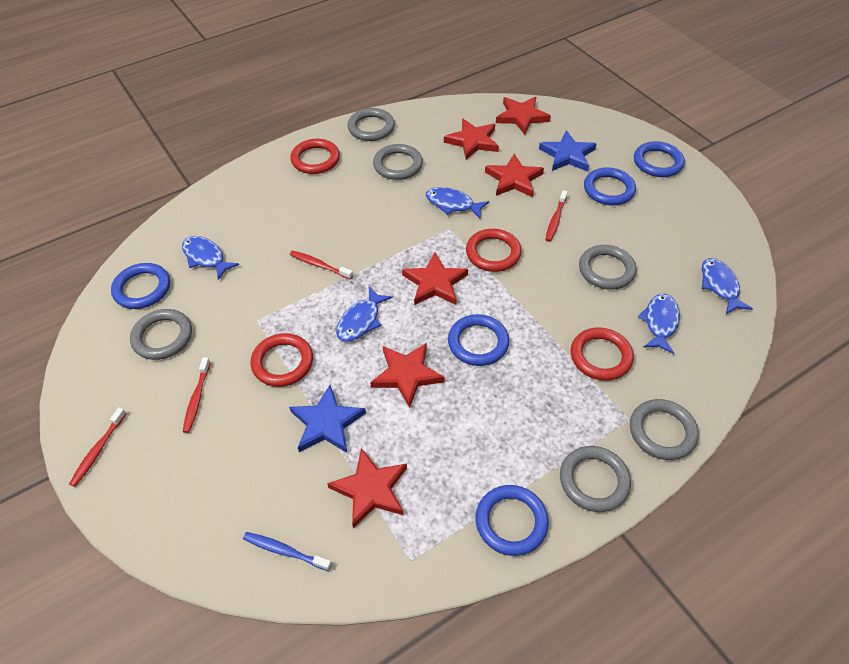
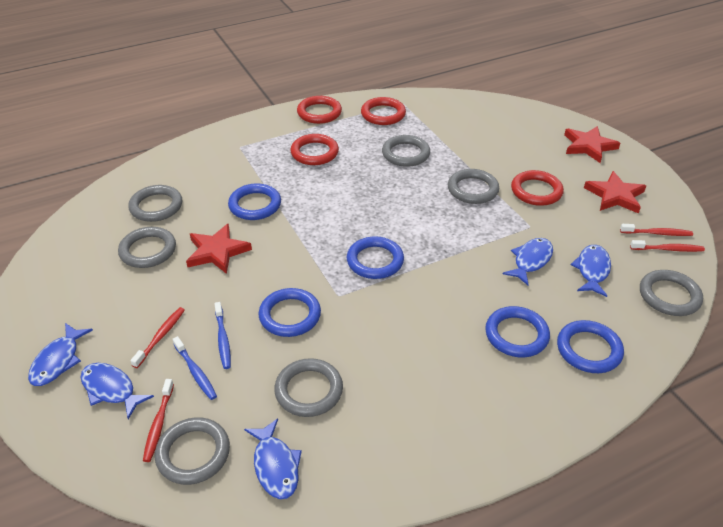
blue star: 2 -> 0
blue toothbrush: 1 -> 2
grey ring: 6 -> 7
red star: 6 -> 3

